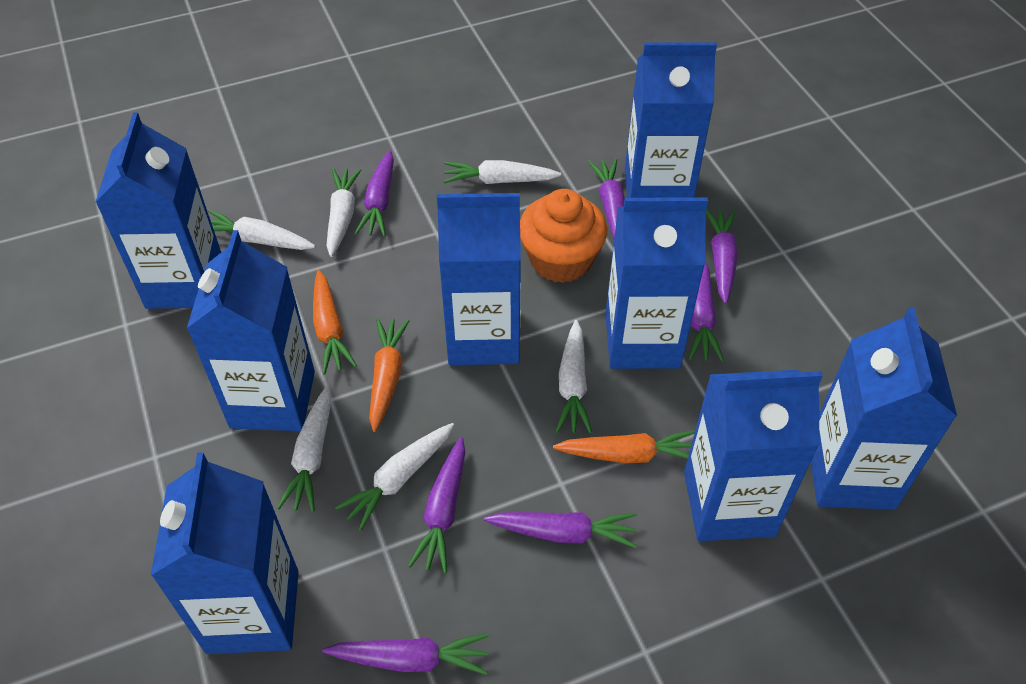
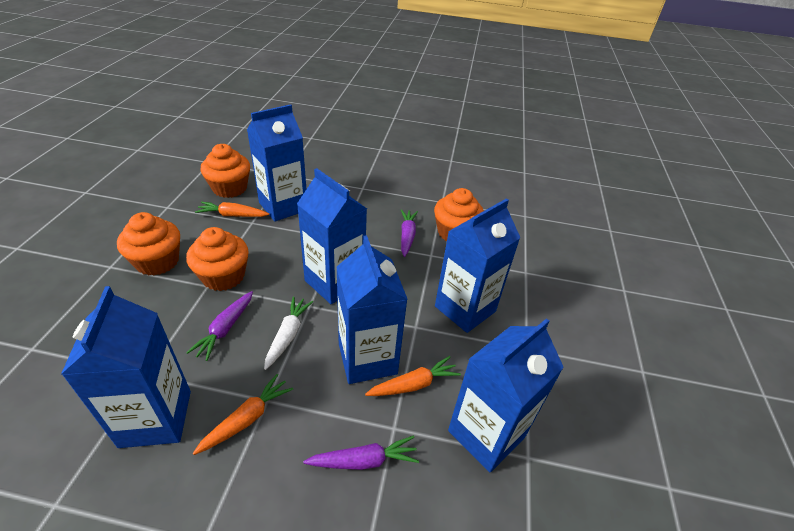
blue carton: 8 -> 6
orange cupcake: 1 -> 4
purple carrot: 7 -> 3
white carrot: 6 -> 1

